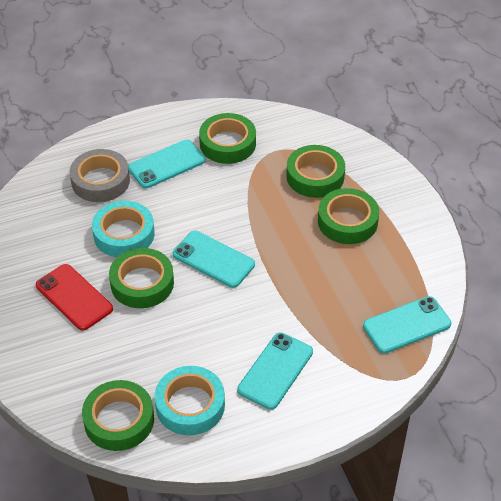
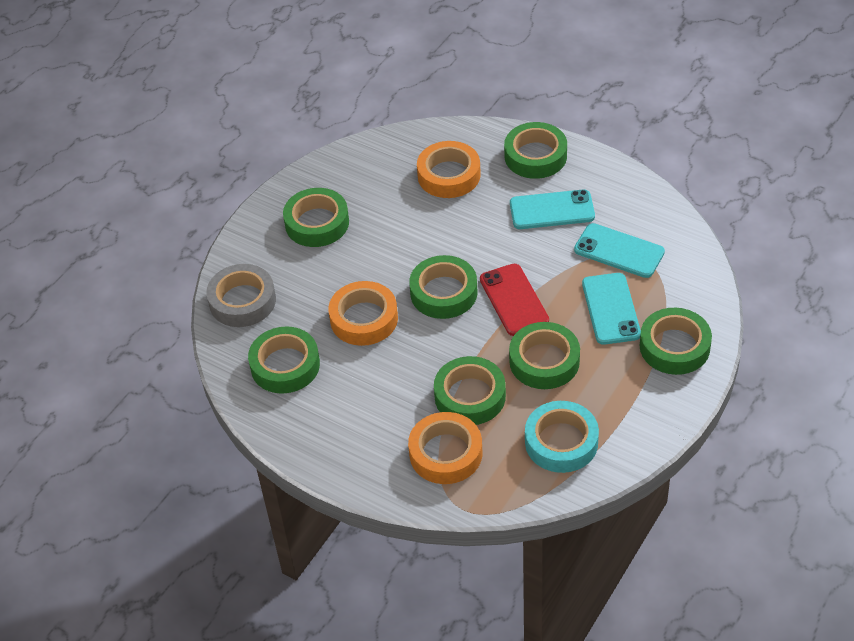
green tape: 5 -> 7
orange tape: 0 -> 3
turquoise phone: 4 -> 3
turquoise tape: 2 -> 1

